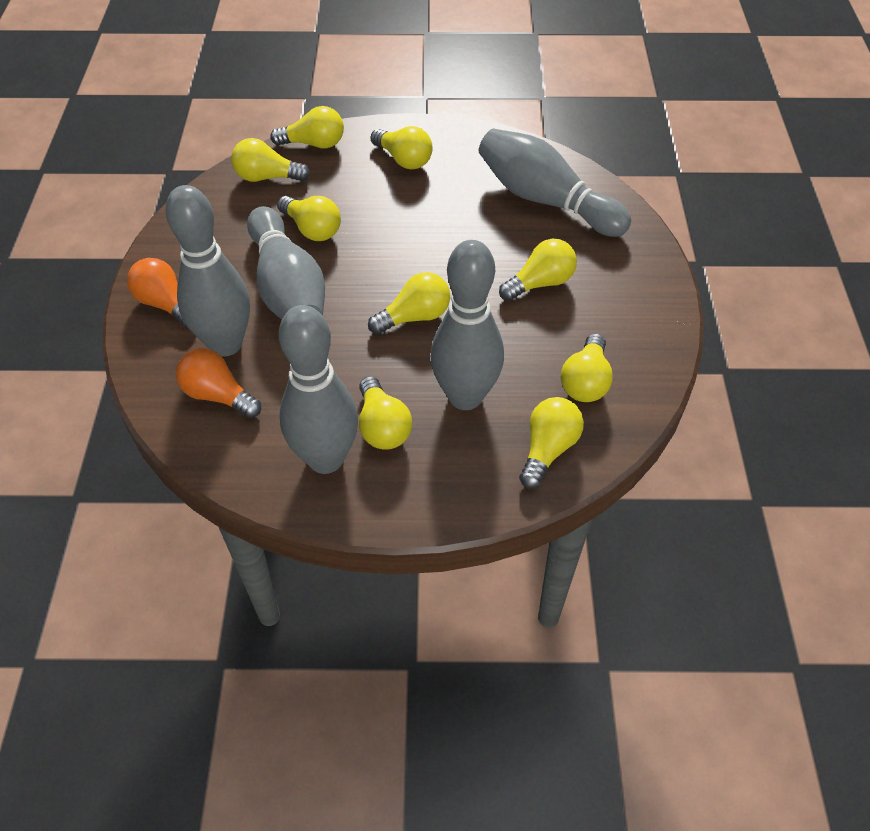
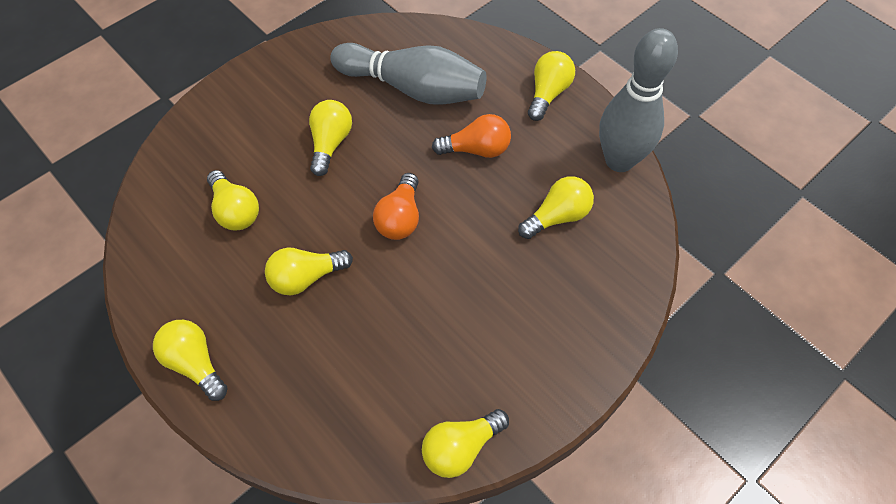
grey bowling pin: 5 -> 2
yellow light bulb: 9 -> 7

